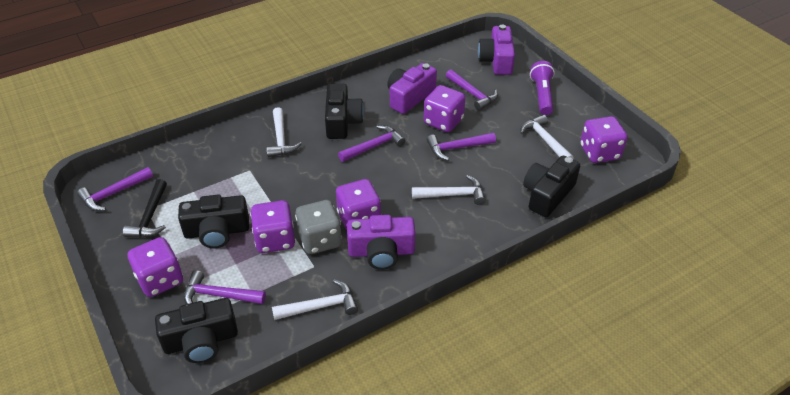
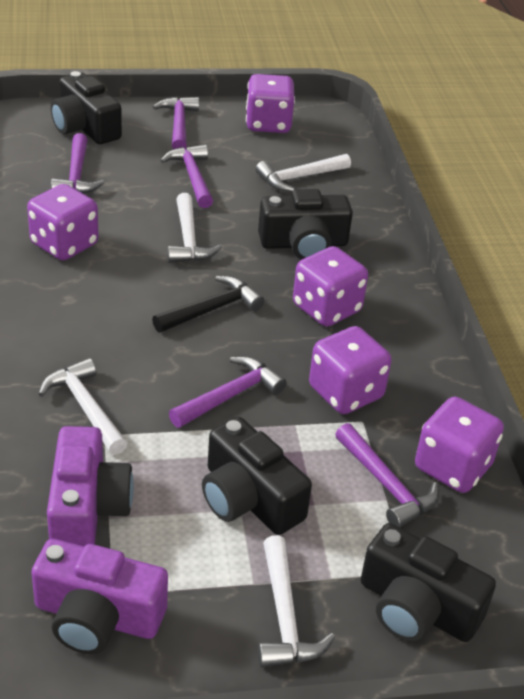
grey dice: 1 -> 0
purple camera: 3 -> 2
purple flashlight: 1 -> 0

